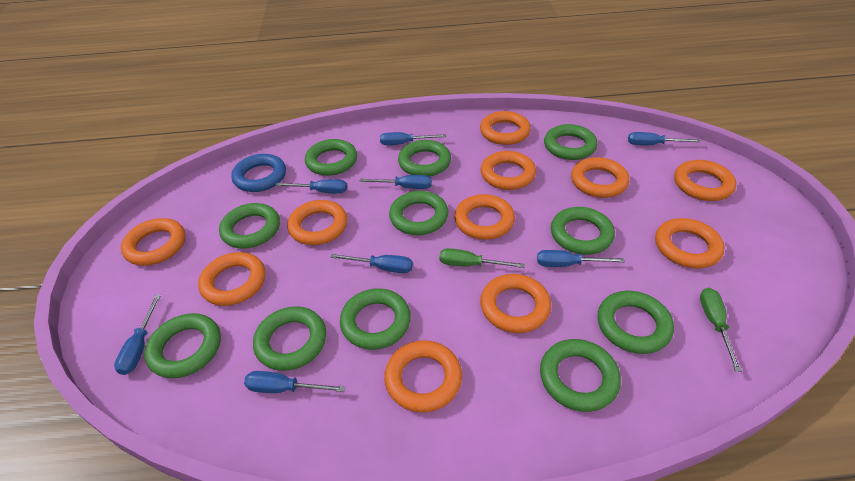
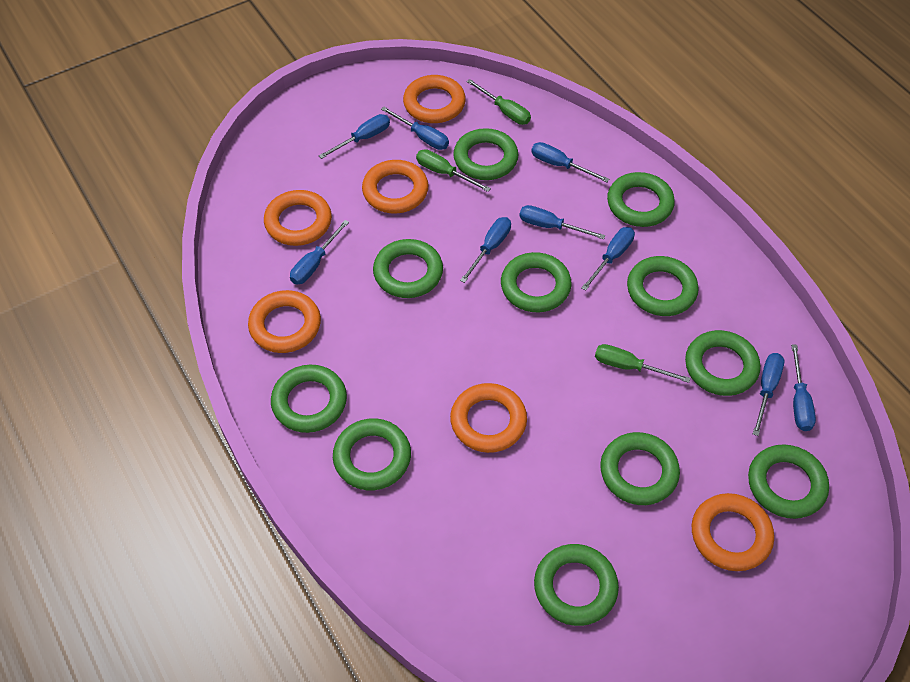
blue ring: 1 -> 0
blue screwdriver: 8 -> 9
green screwdriver: 2 -> 3
orange ring: 11 -> 6

